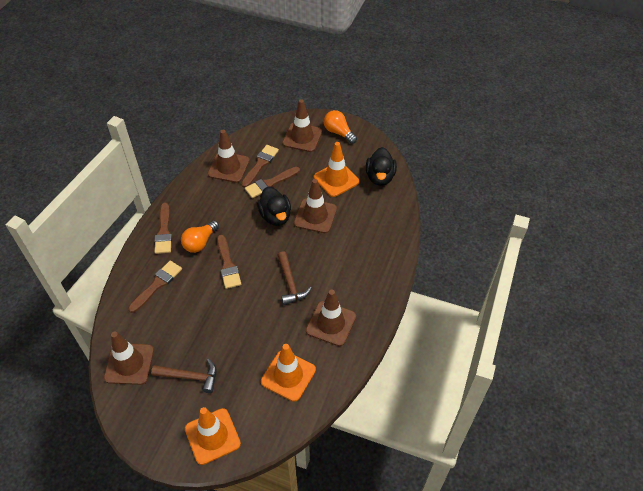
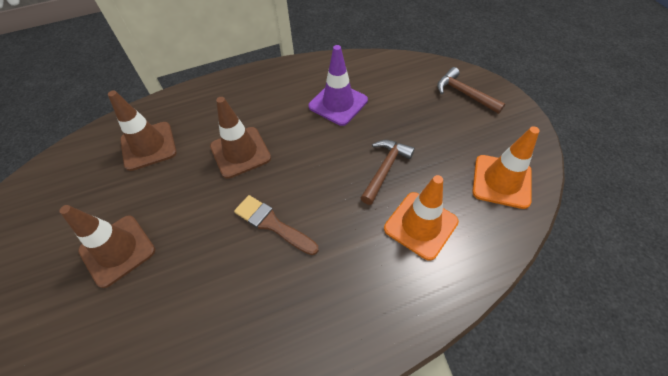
black duck: 2 -> 0
brown brush: 5 -> 1
brown traffic cone: 5 -> 3
orange light bulb: 2 -> 0
orange traffic cone: 3 -> 2
purple traffic cone: 0 -> 1

